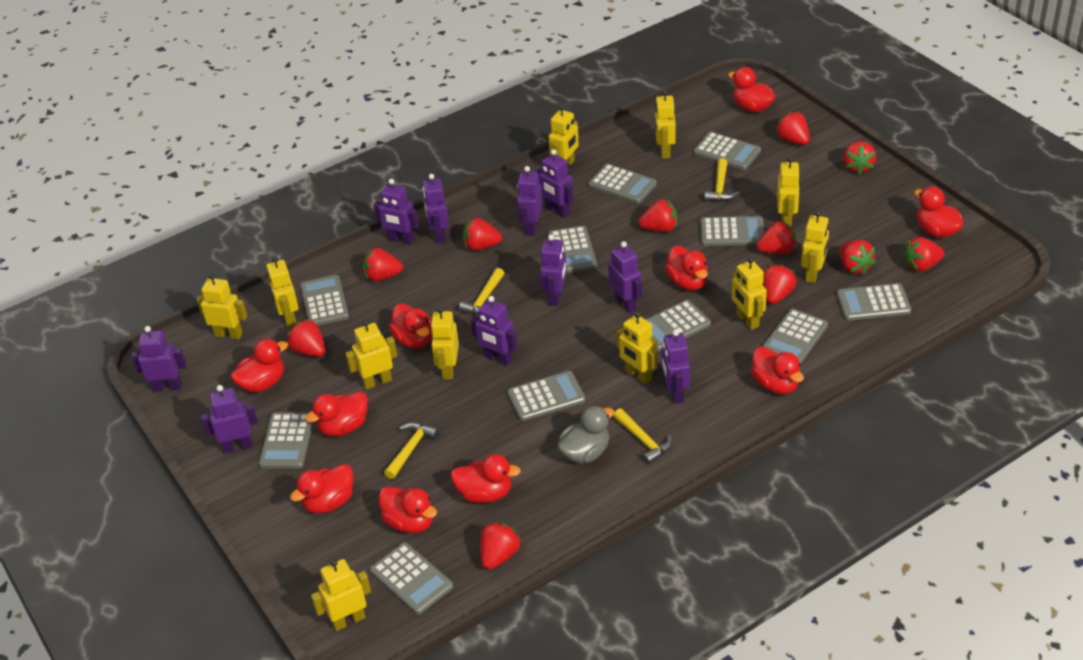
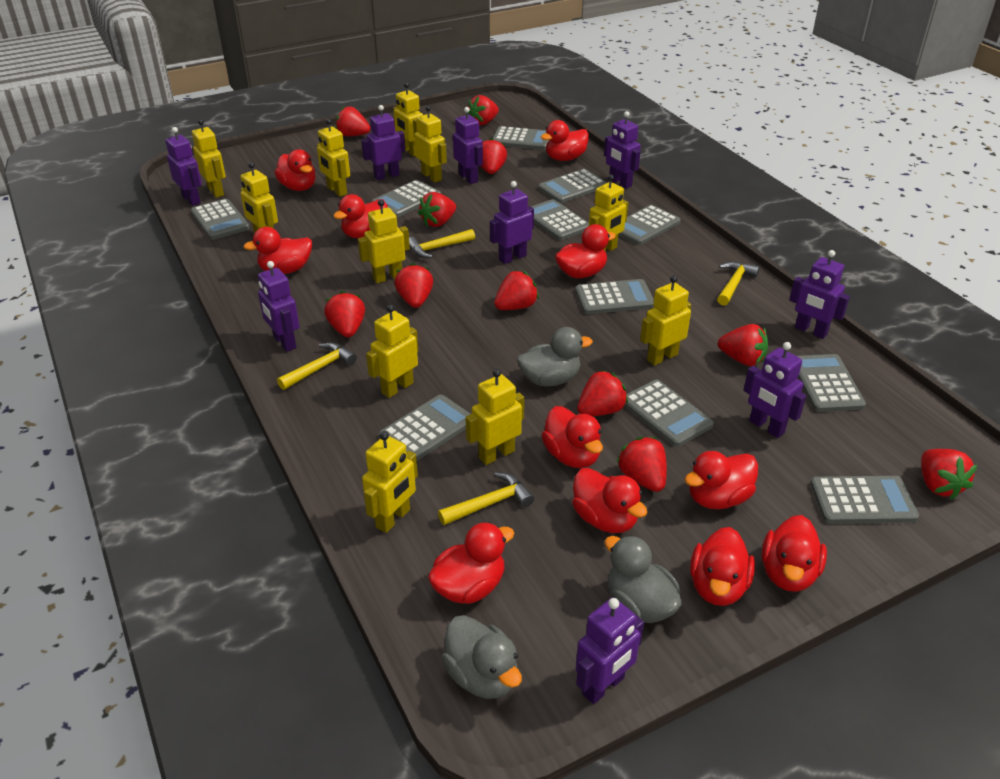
grey duck: 1 -> 3
purple robot: 10 -> 9
red duck: 10 -> 11

